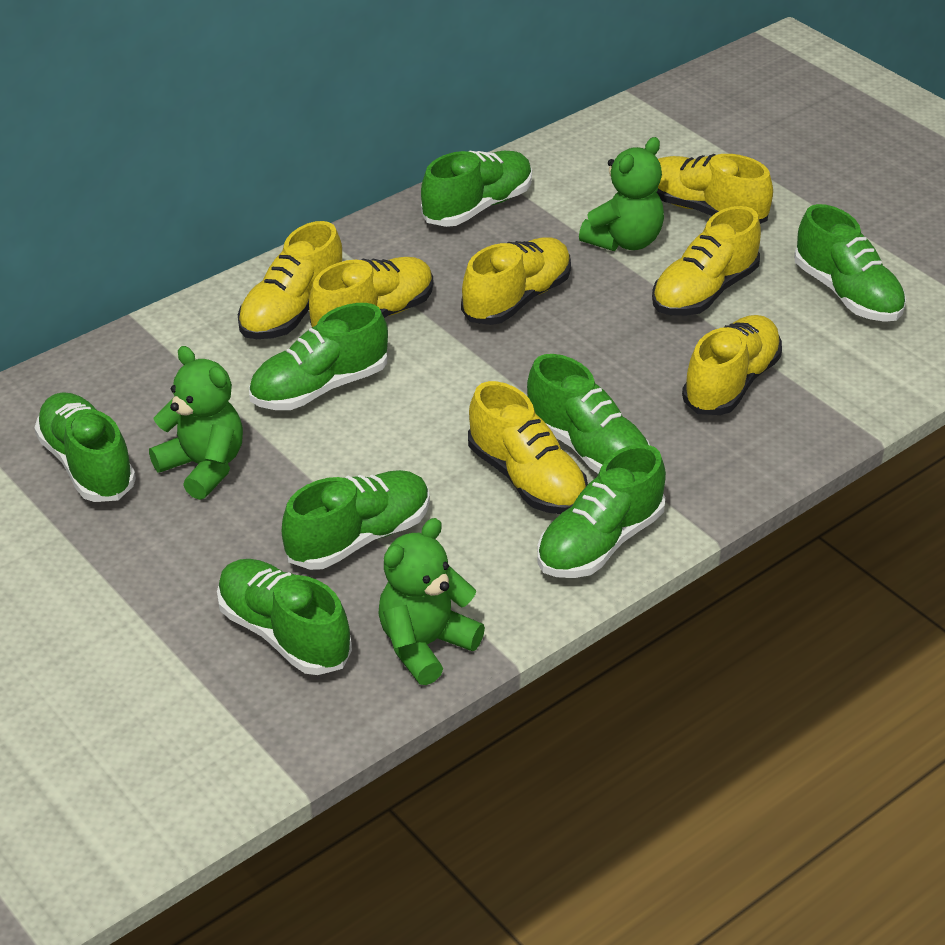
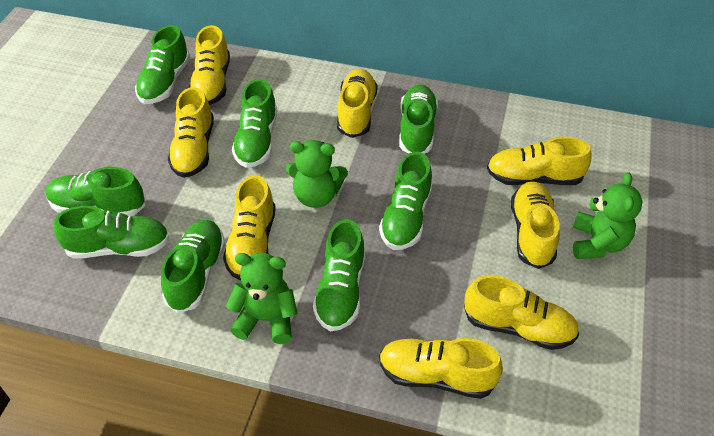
yellow shoe: 7 -> 8

